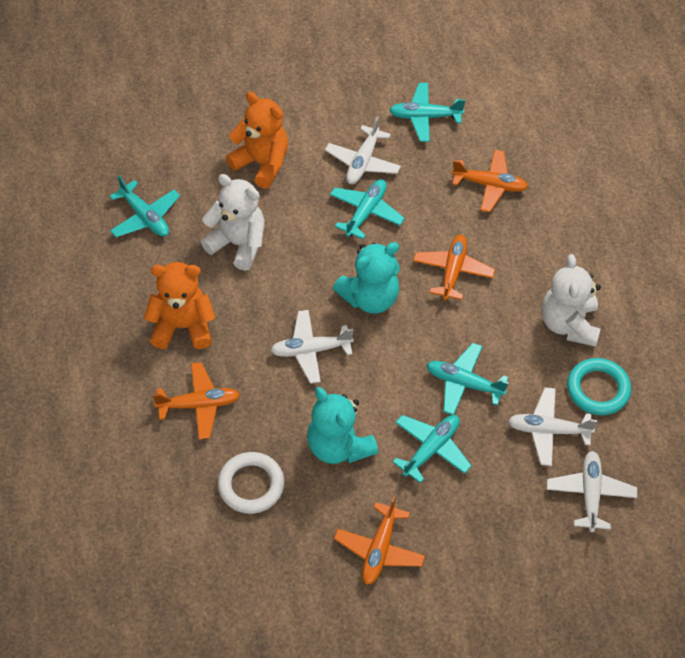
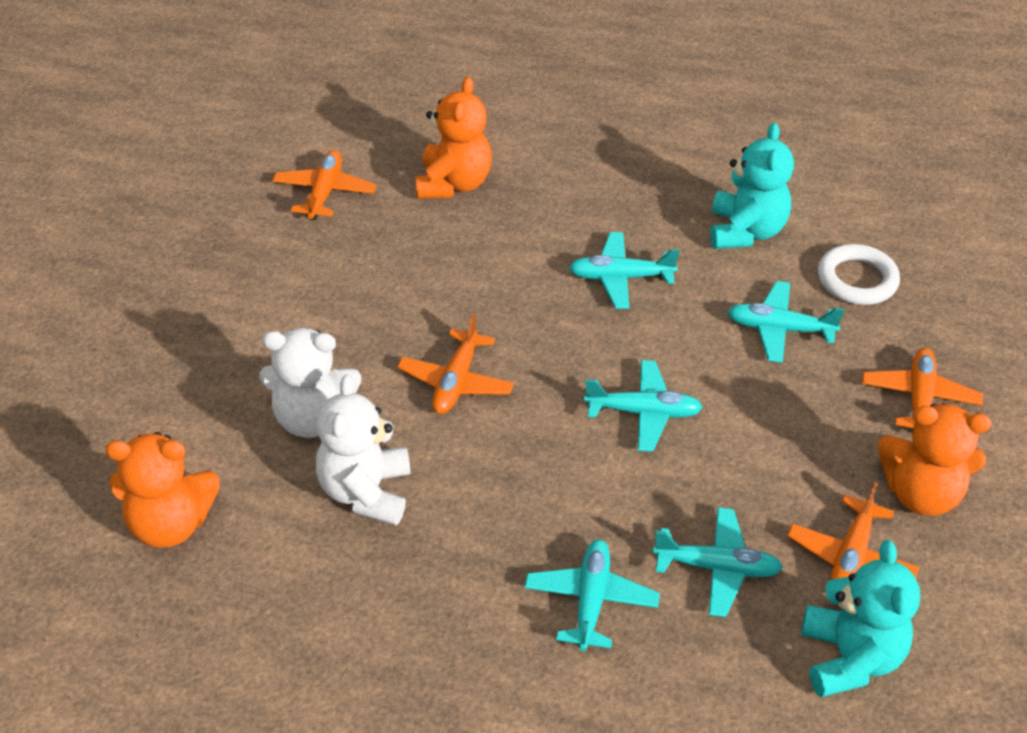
orange teddy bear: 2 -> 3
turquoise ring: 1 -> 0
white plane: 4 -> 0

